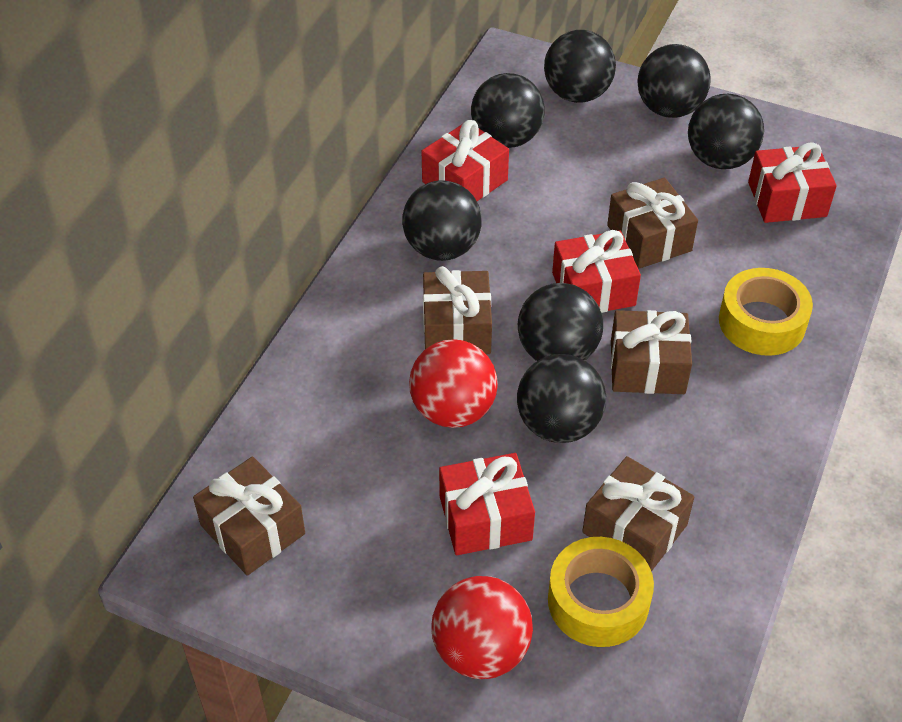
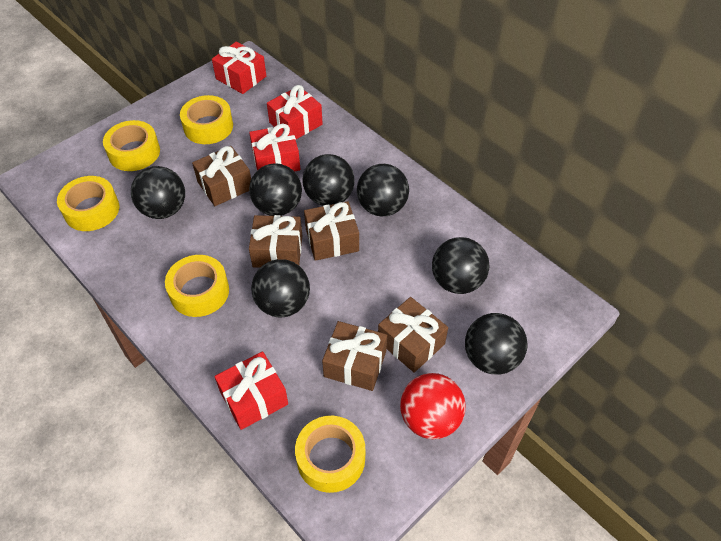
red ball: 2 -> 1
yellow tape: 2 -> 5

